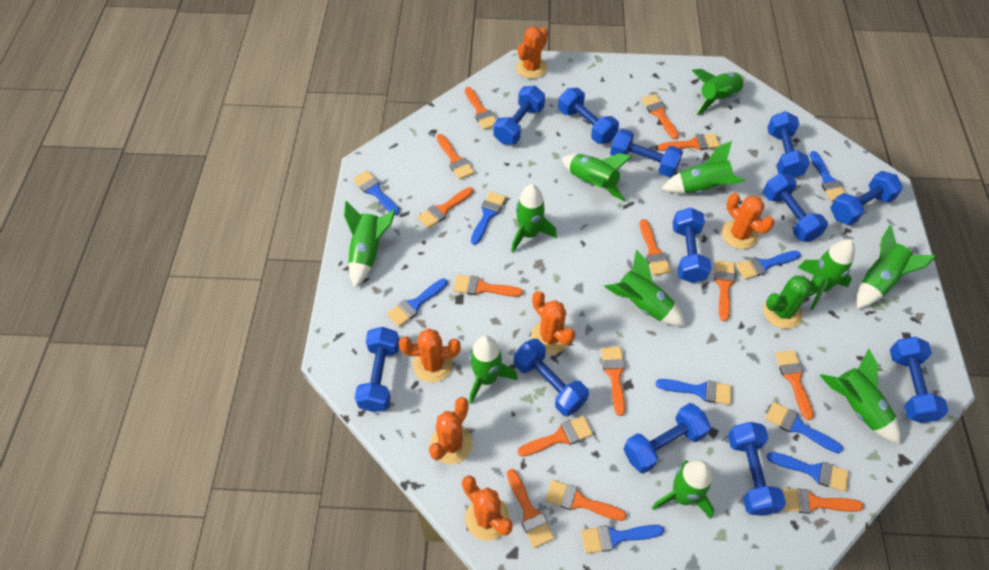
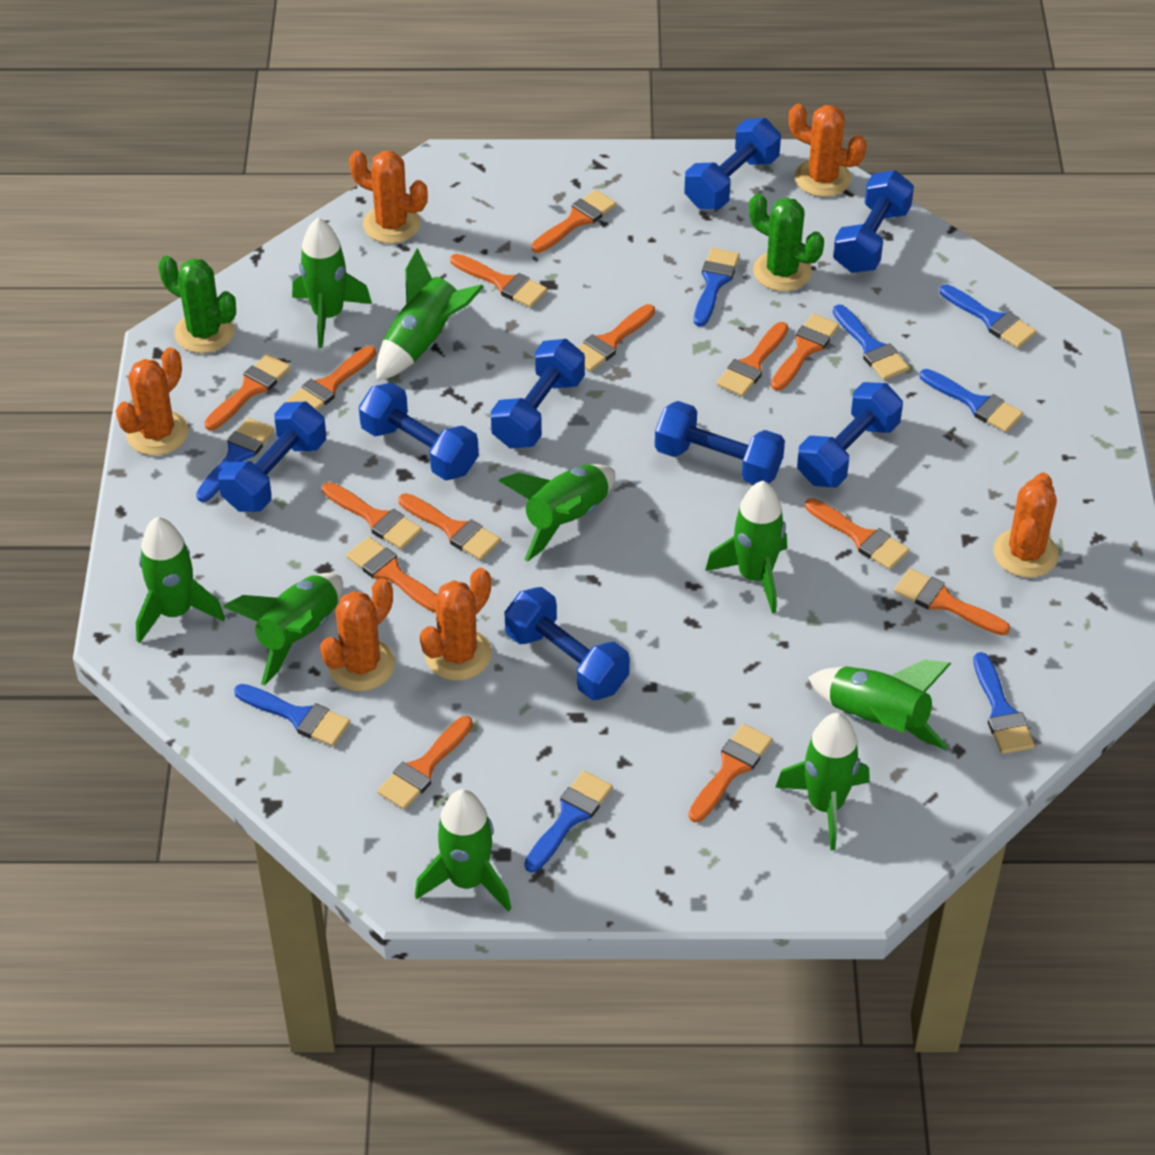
blue brush: 9 -> 8
blue dumbbell: 12 -> 8
green cactus: 1 -> 2
green rocket: 11 -> 9

